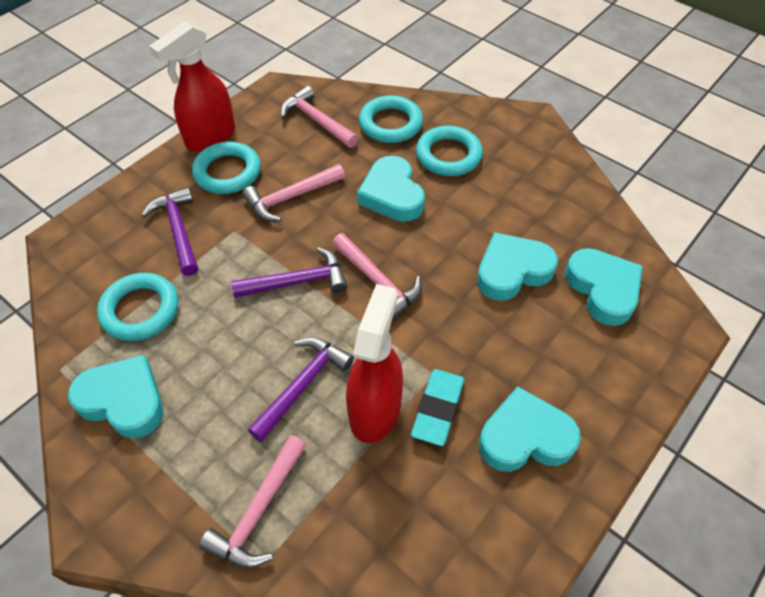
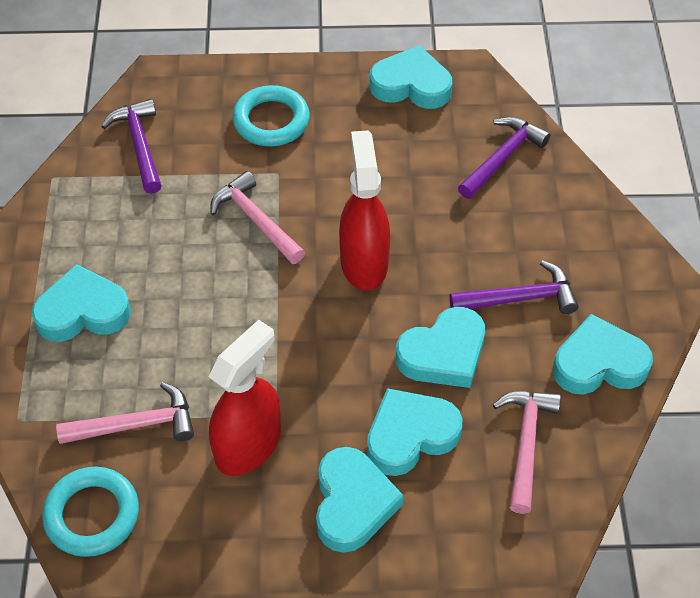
pink hammer: 4 -> 3
turquoise eraser: 1 -> 0
turquoise heart: 5 -> 6
turquoise ring: 4 -> 2

